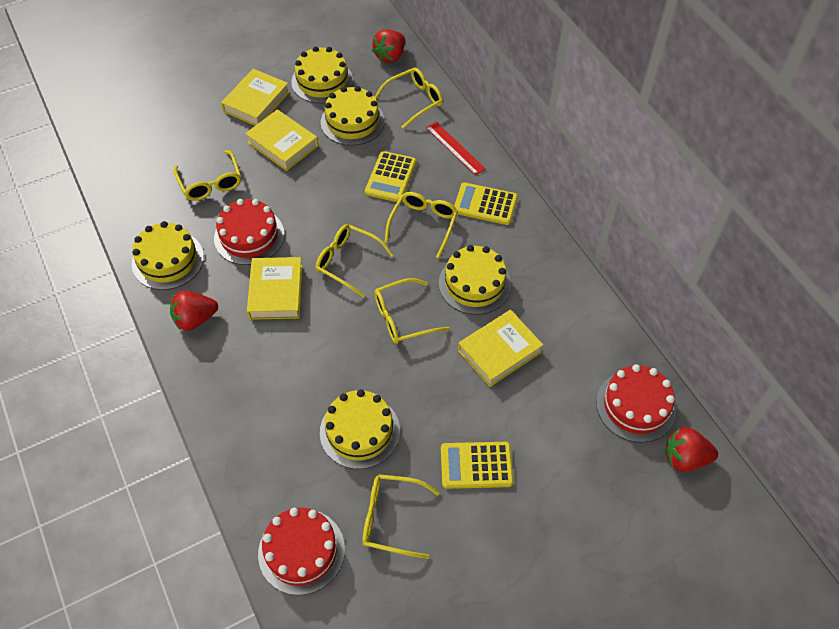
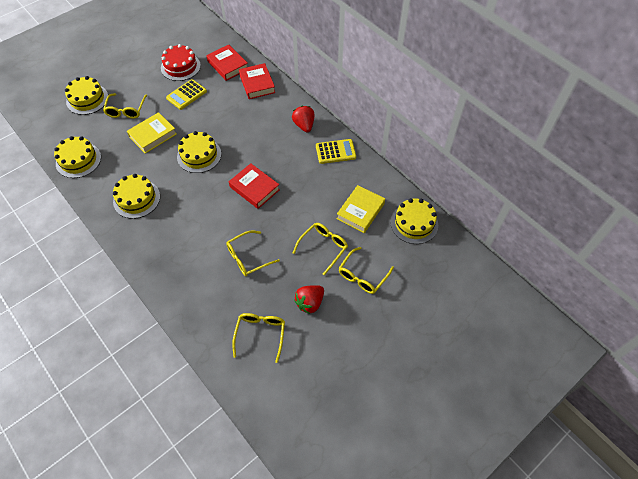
red book: 0 -> 3
red cake: 3 -> 1
red ruler: 1 -> 0
red strawberry: 3 -> 2
yellow book: 4 -> 2
yellow calculator: 3 -> 2
yellow glasses: 6 -> 5

